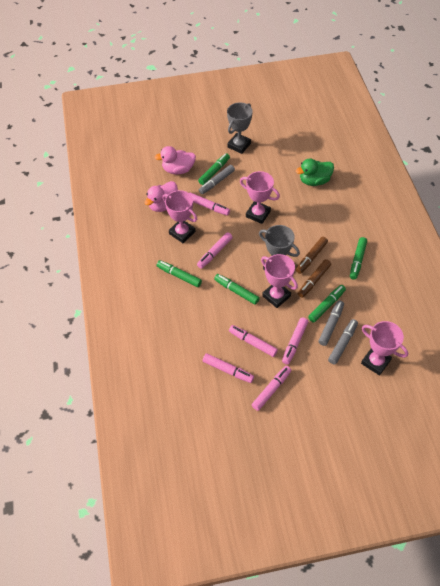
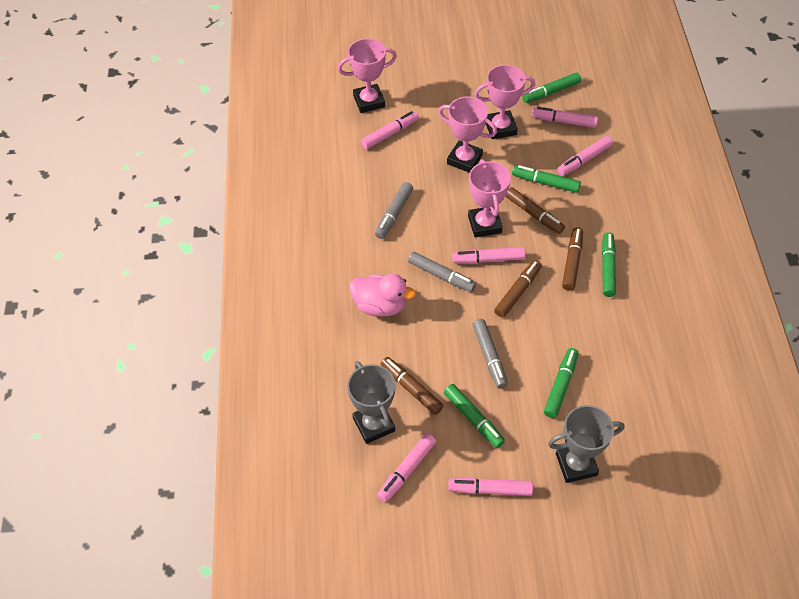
brown marker: 2 -> 4
green duck: 1 -> 0
pink duck: 2 -> 1

